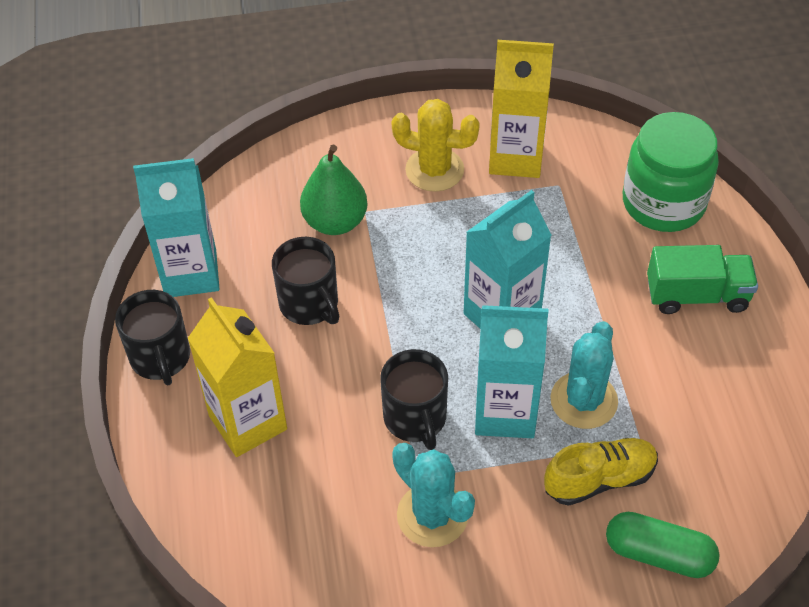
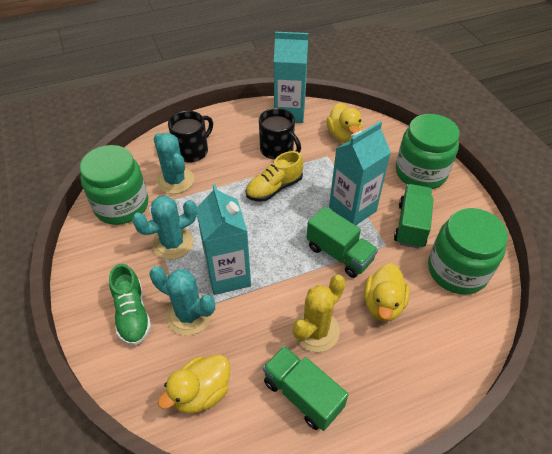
black mug: 3 -> 2
green capsule: 1 -> 0
green jar: 1 -> 3
green pear: 1 -> 0
green shoe: 0 -> 1
green truck: 1 -> 3
turquoise cactus: 2 -> 3
yellow carton: 2 -> 0
yellow duck: 0 -> 3

